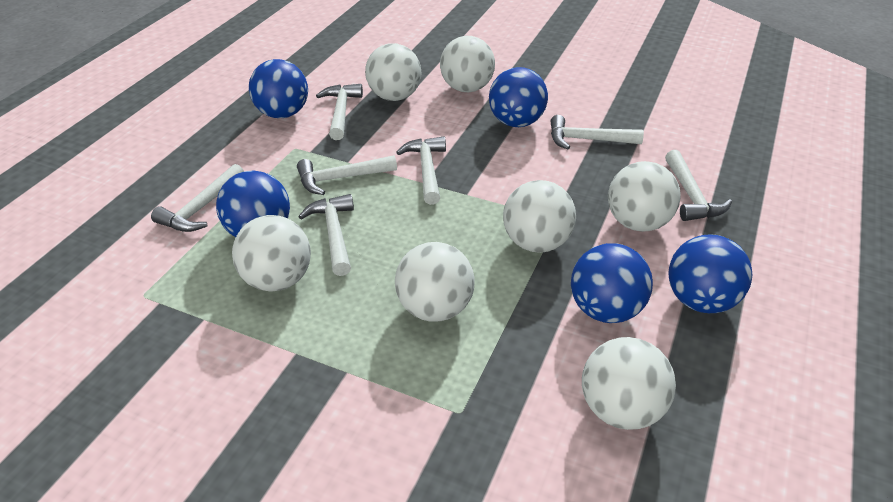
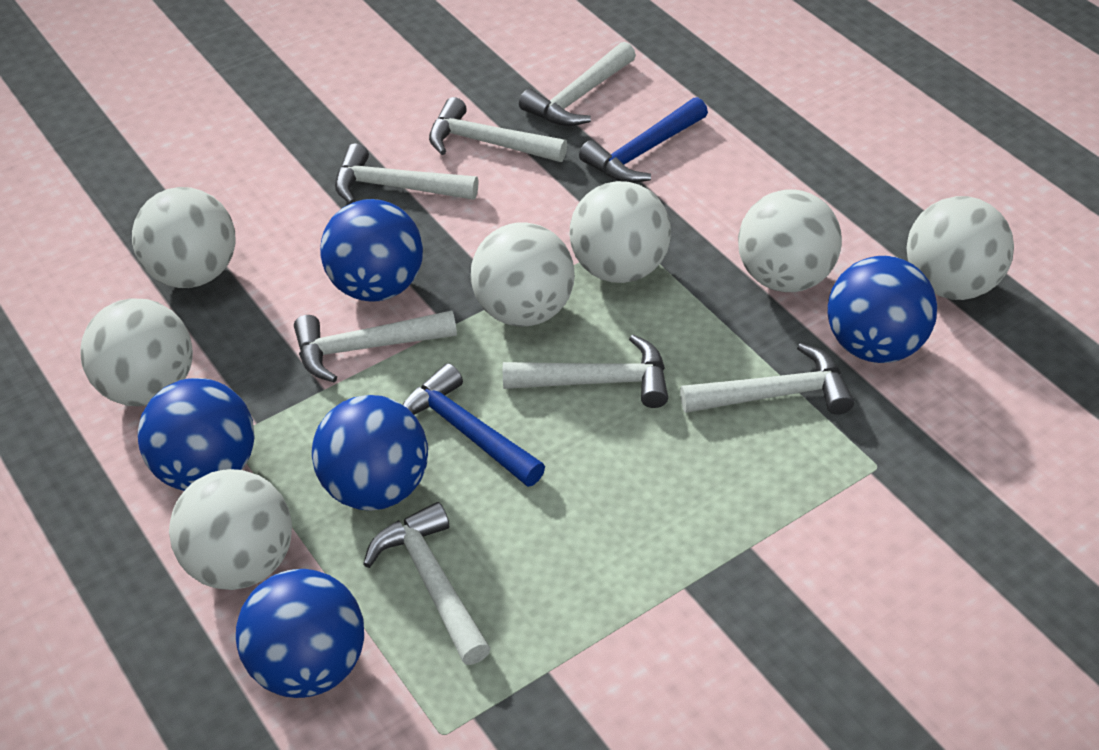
blue hammer: 0 -> 2

